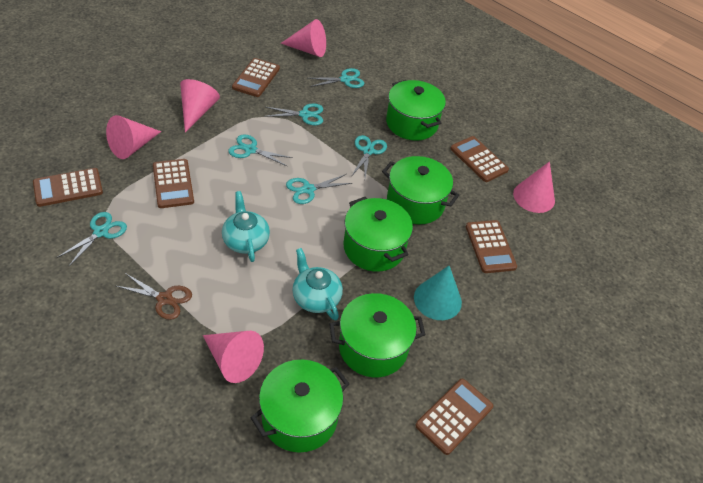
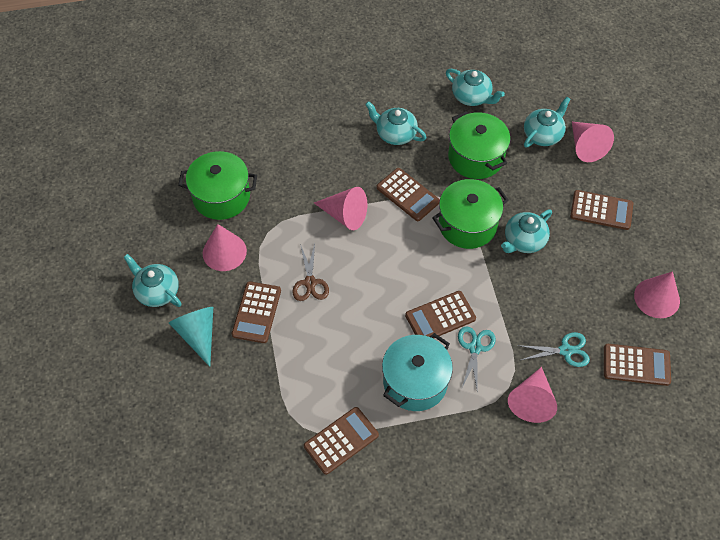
green pot: 5 -> 3
turquoise pot: 0 -> 1
turquoise scissors: 6 -> 2
turquoise teapot: 2 -> 5

